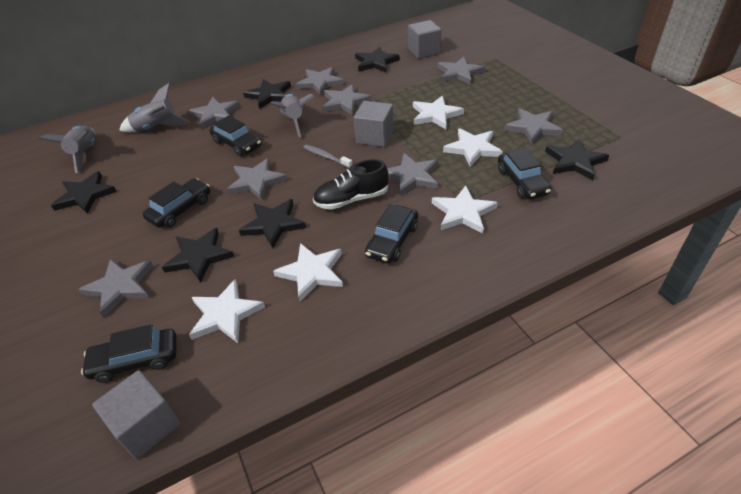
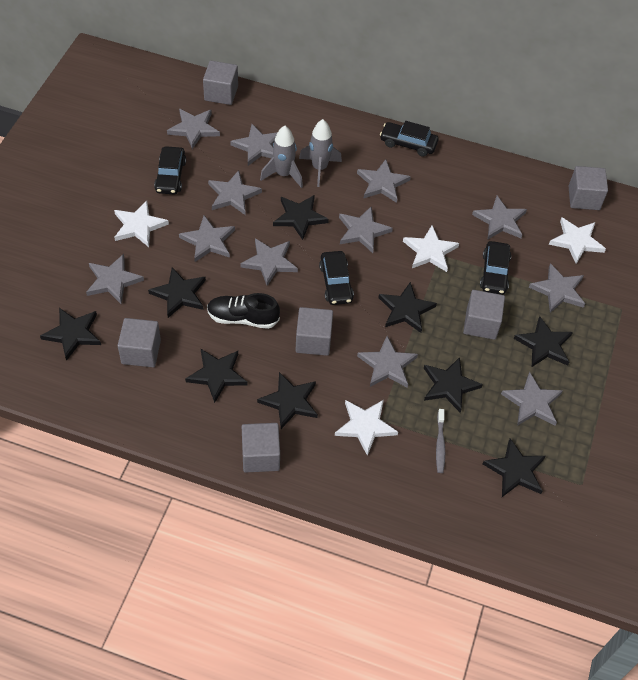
black car: 5 -> 4
black star: 6 -> 9
grey cube: 3 -> 6
grey rocket: 3 -> 2
grey star: 8 -> 12
white star: 5 -> 4

